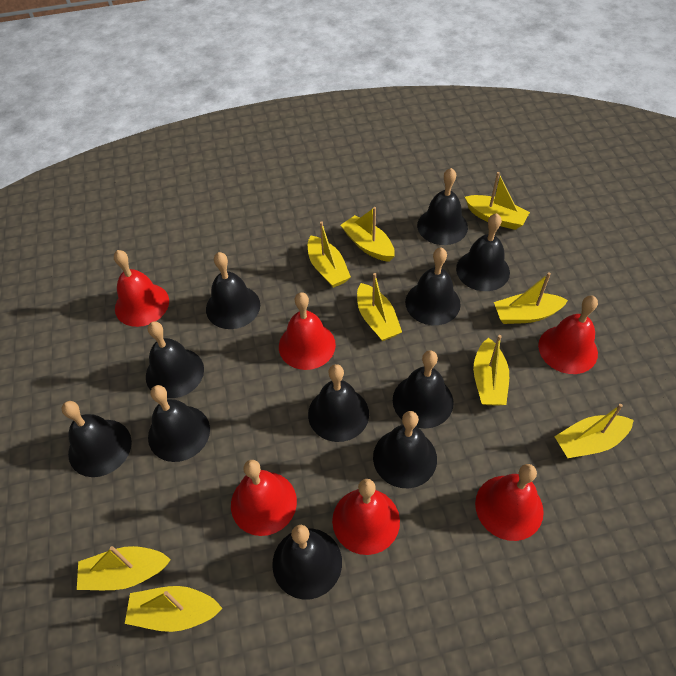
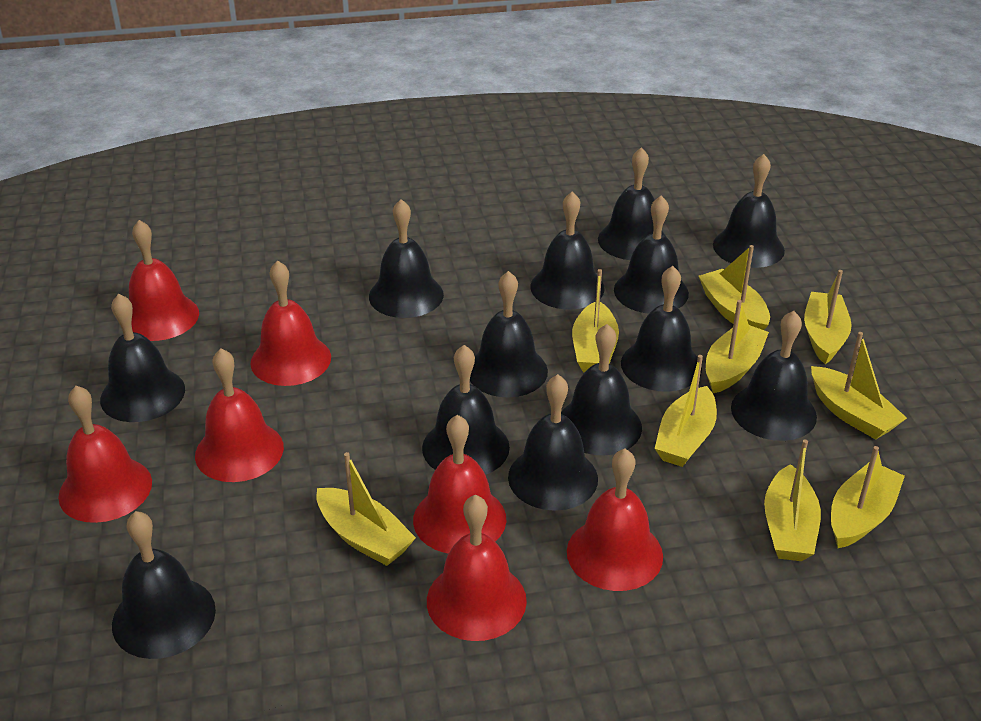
black bell: 11 -> 13
red bell: 6 -> 7

